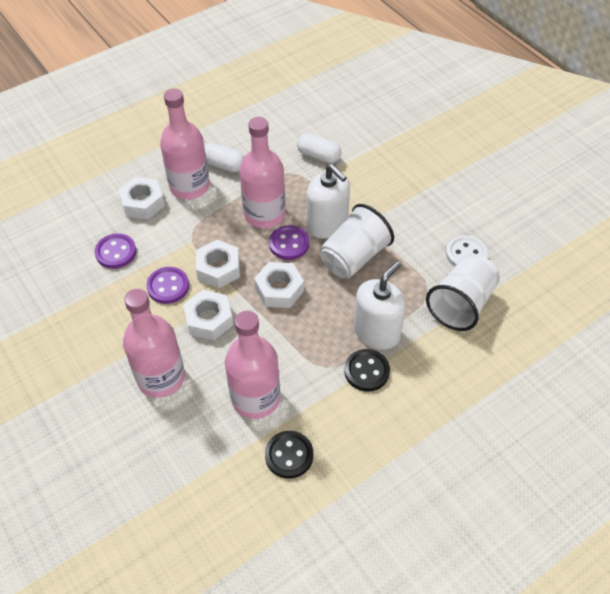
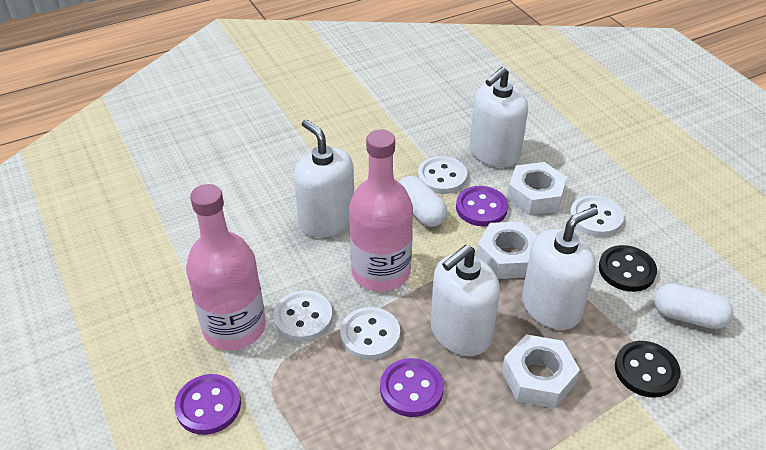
pink bottle: 4 -> 2
white button: 1 -> 4
white cup: 2 -> 0
white nut: 4 -> 3
white soap dispenser: 2 -> 4

